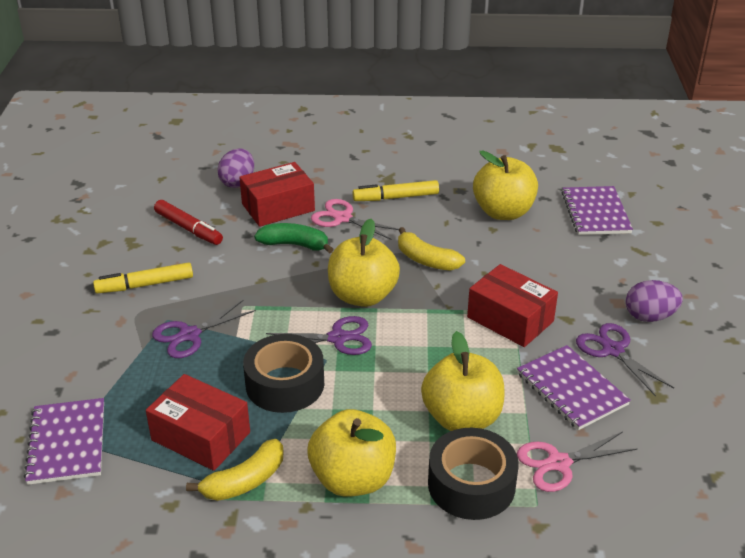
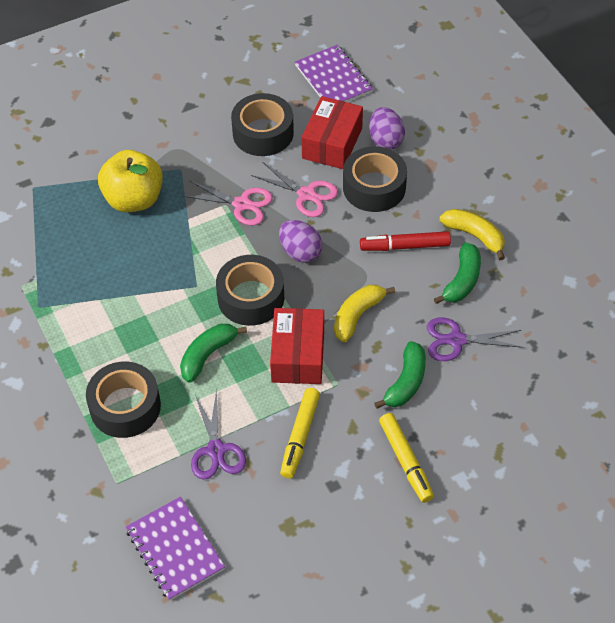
black tape: 2 -> 4
green banana: 1 -> 3
purple notebook: 3 -> 2
purple scissors: 3 -> 2
red box: 3 -> 2
yellow apple: 4 -> 1

